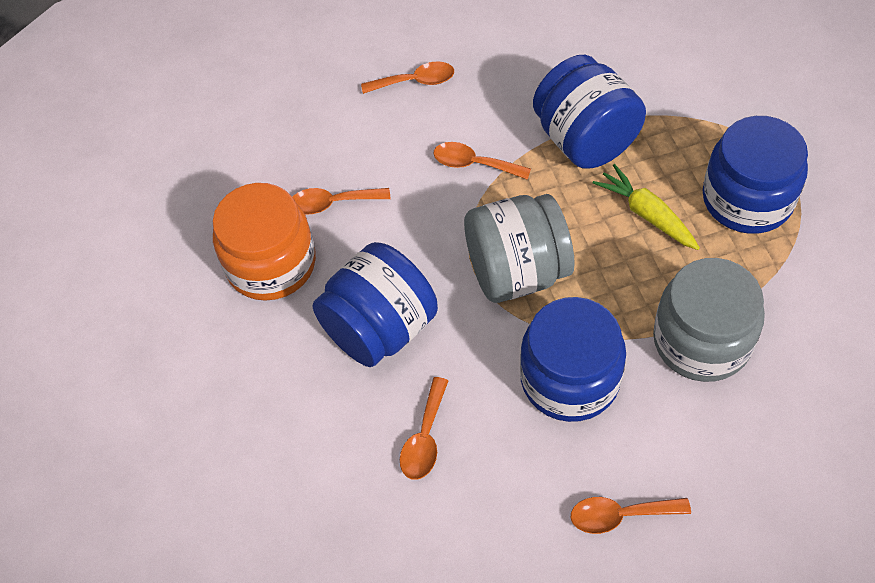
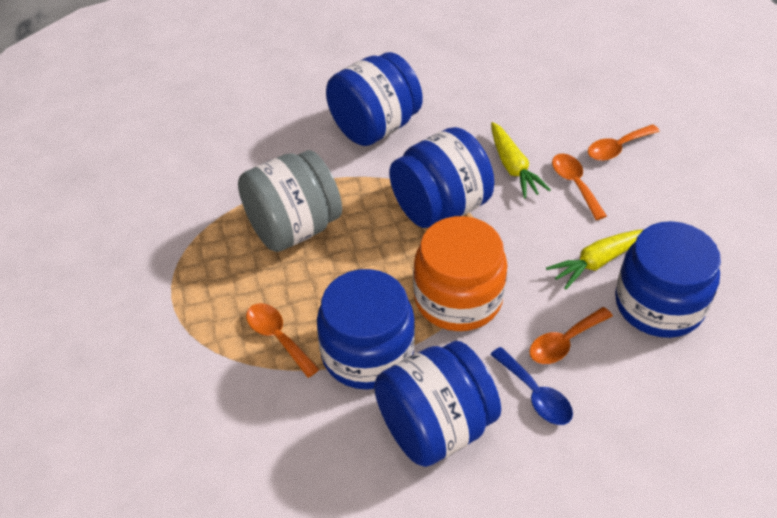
blue jar: 4 -> 5
blue spoon: 0 -> 1
grey jar: 2 -> 1
orange spoon: 5 -> 4
yellow carrot: 1 -> 2

